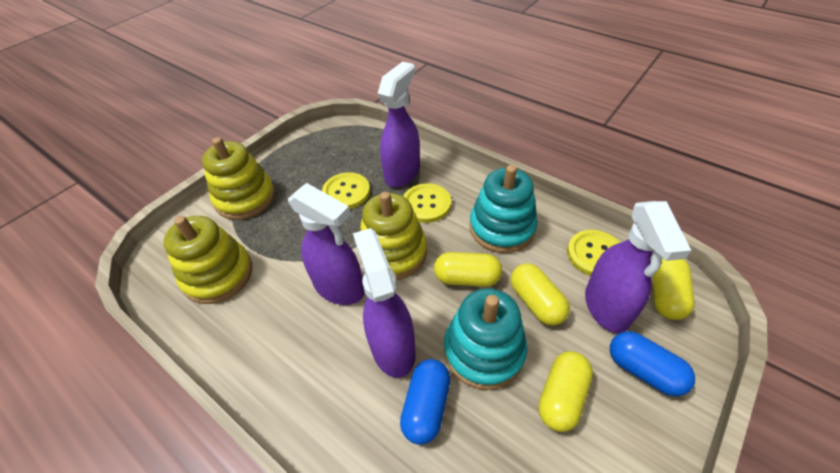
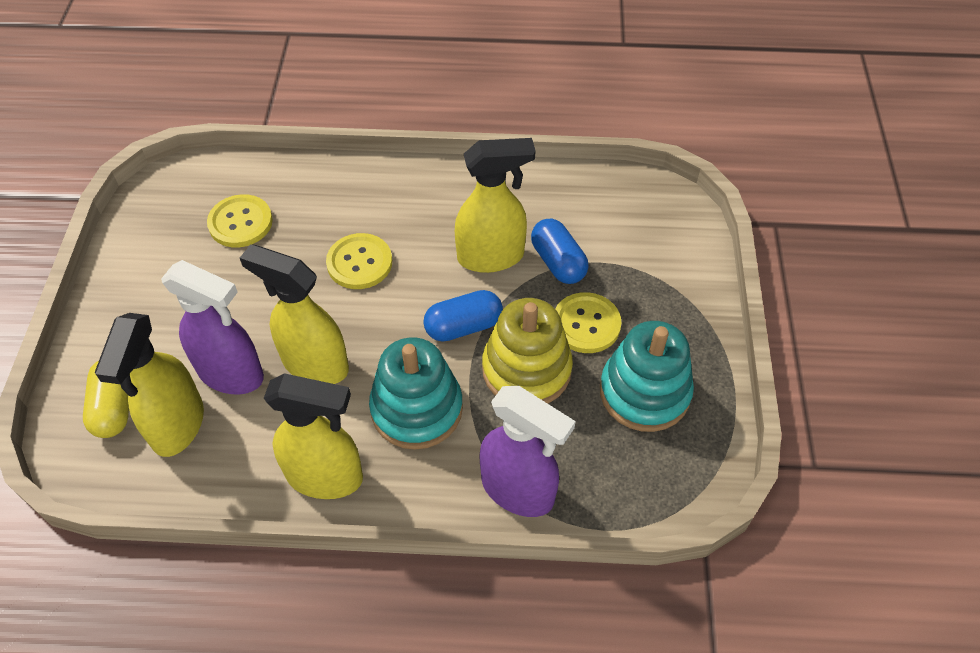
purple spray bottle: 4 -> 2
yellow capsule: 4 -> 1
yellow spray bottle: 0 -> 4
yellow stacking toy: 3 -> 1

